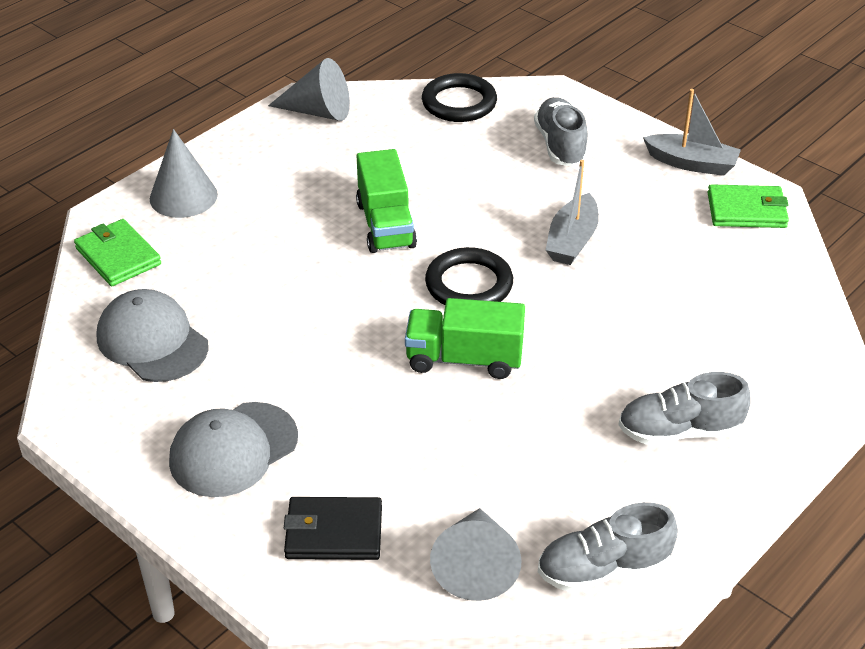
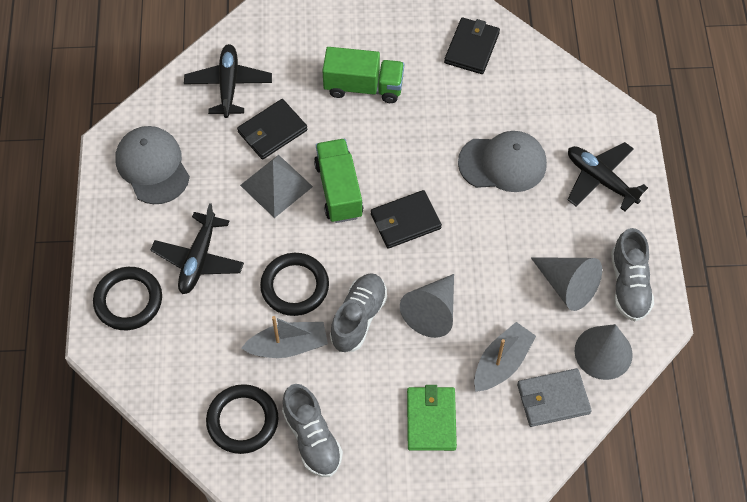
black plane: 0 -> 3
black ring: 2 -> 3
black wallet: 1 -> 3
green wallet: 2 -> 1
grey pyramid: 0 -> 1
grey wallet: 0 -> 1

